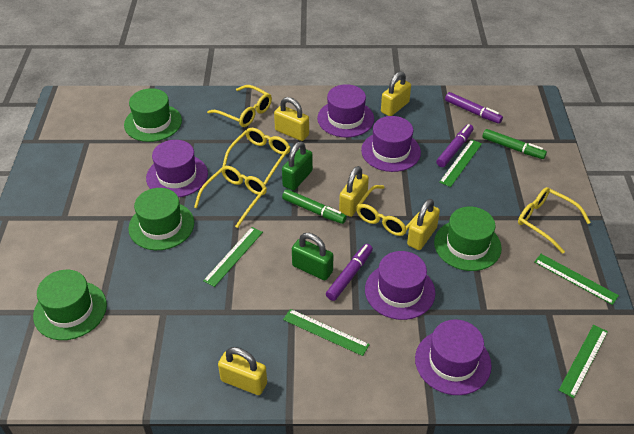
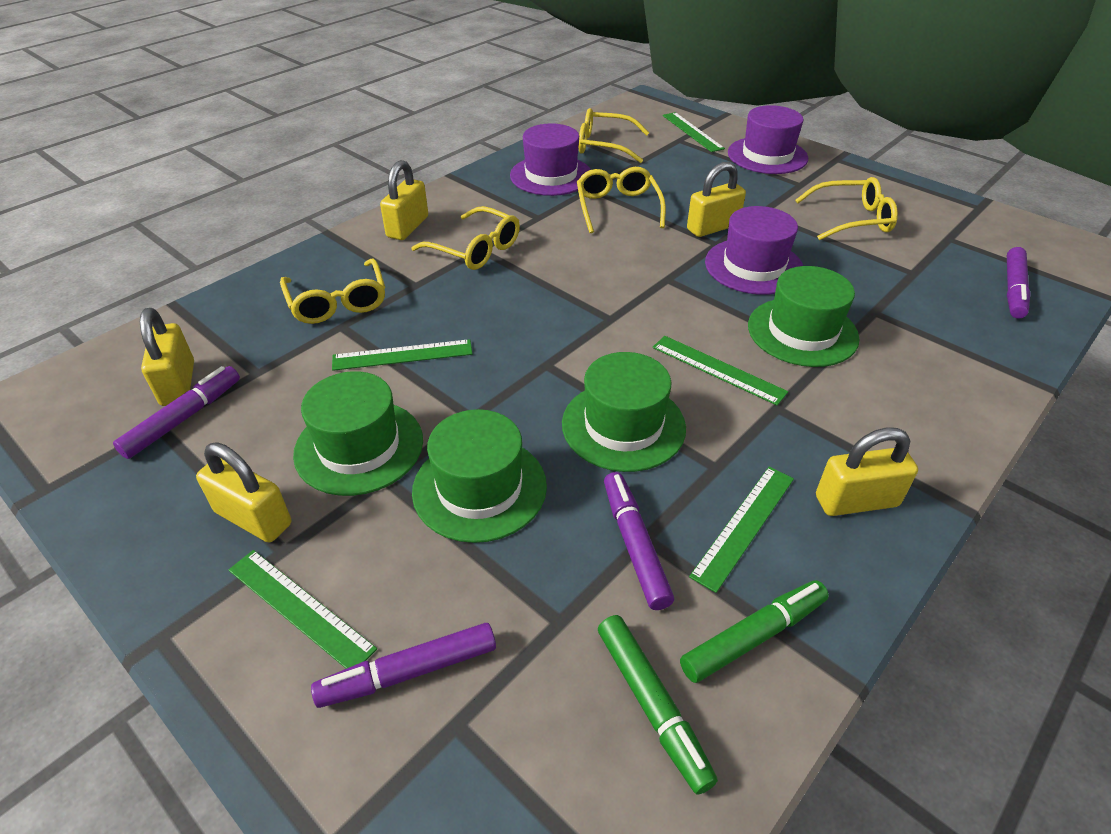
green padlock: 2 -> 0
purple hat: 5 -> 3
purple marker: 3 -> 4

